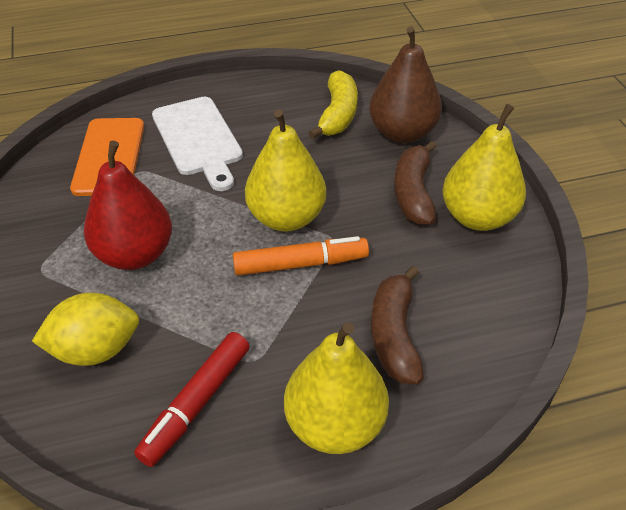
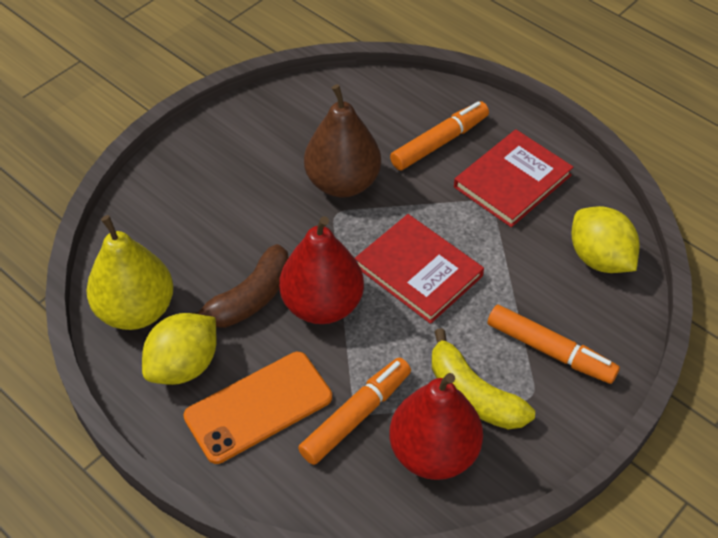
brown banana: 2 -> 1
orange marker: 1 -> 3
red book: 0 -> 2
red marker: 1 -> 0
red pear: 1 -> 2
white cutting board: 1 -> 0
yellow lemon: 1 -> 2
yellow pear: 3 -> 1

